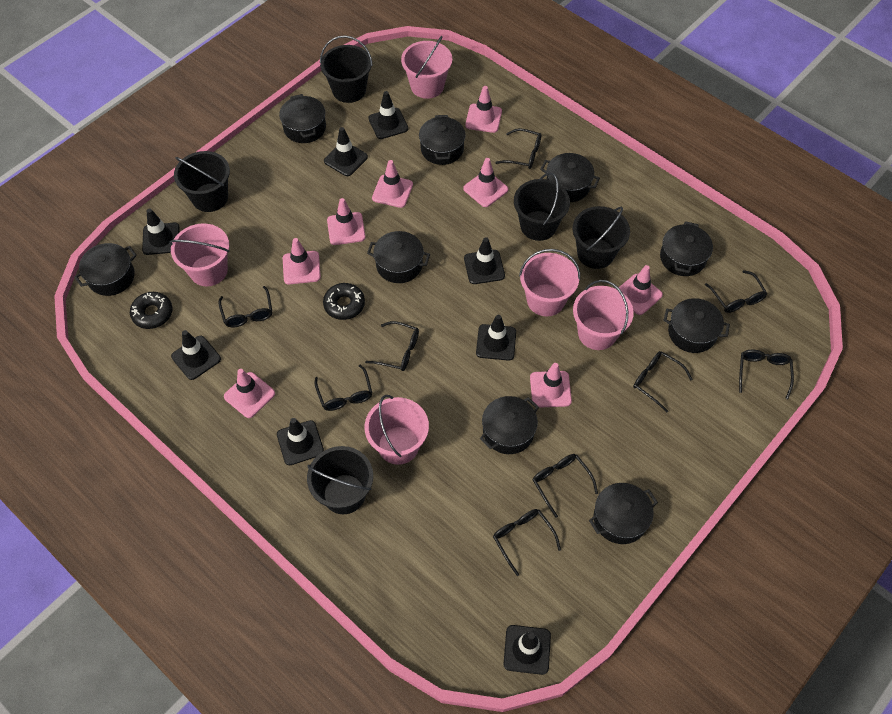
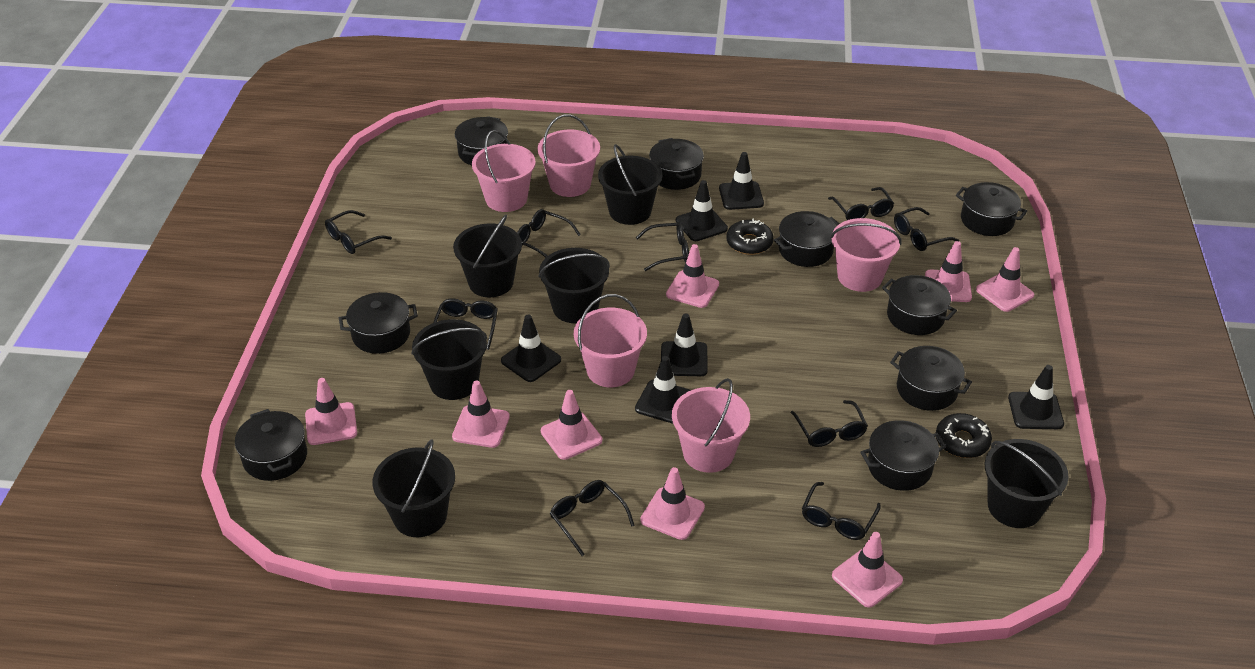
black bucket: 5 -> 6
black traffic cone: 8 -> 6

